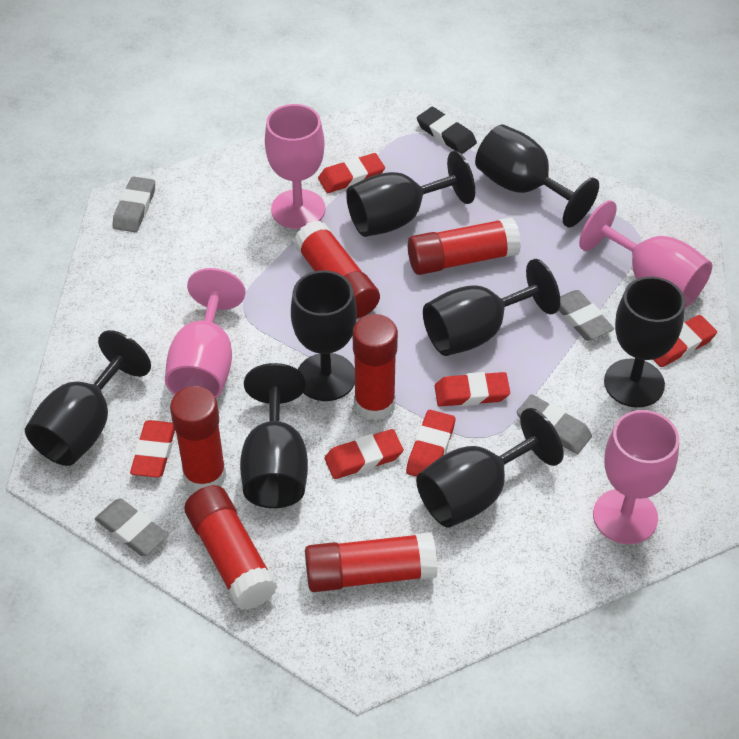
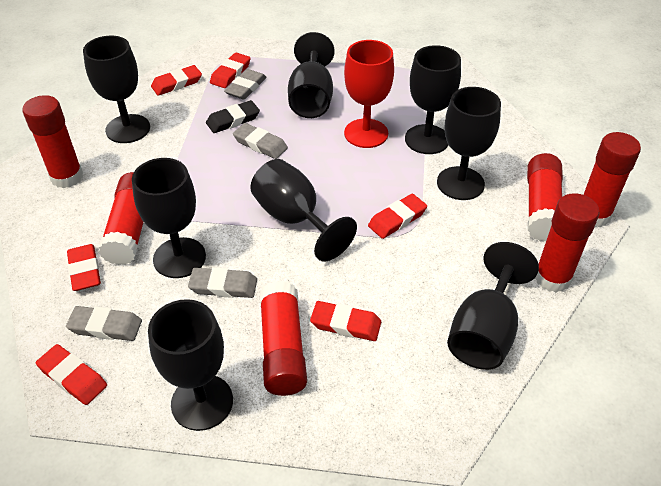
pink goblet: 4 -> 0
red goblet: 0 -> 1

